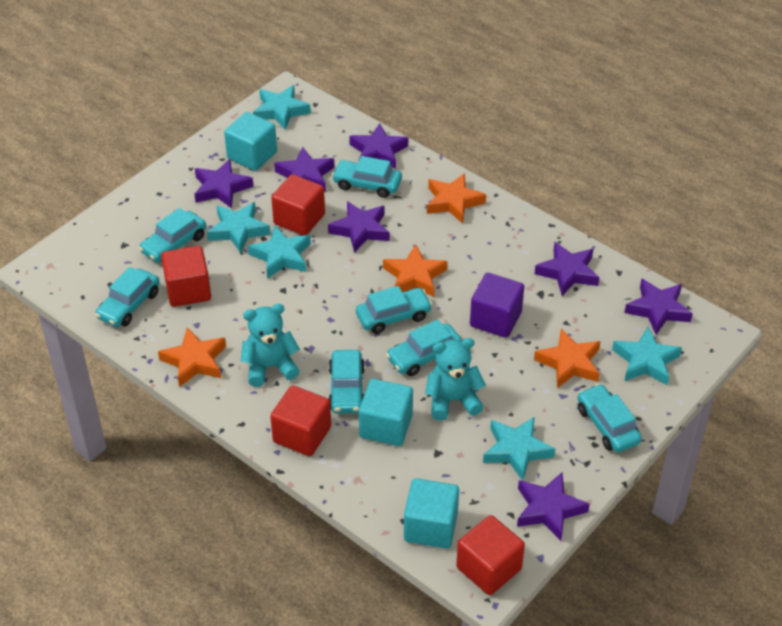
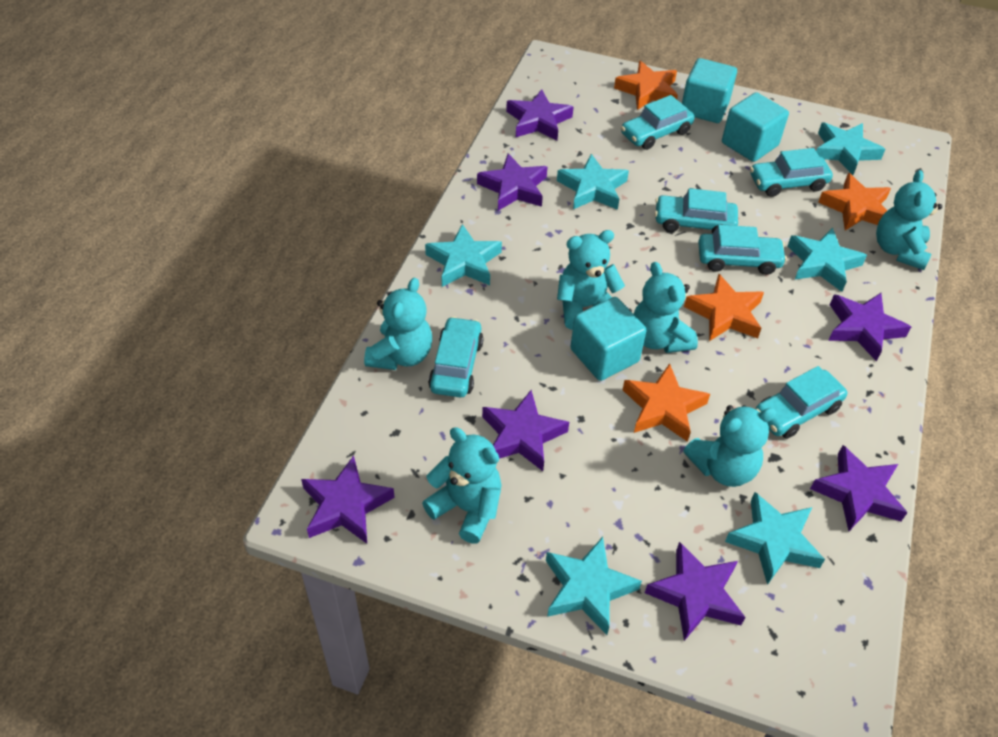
purple cube: 1 -> 0
red cube: 4 -> 0
turquoise car: 7 -> 6
turquoise star: 5 -> 6
turquoise teddy bear: 2 -> 6

